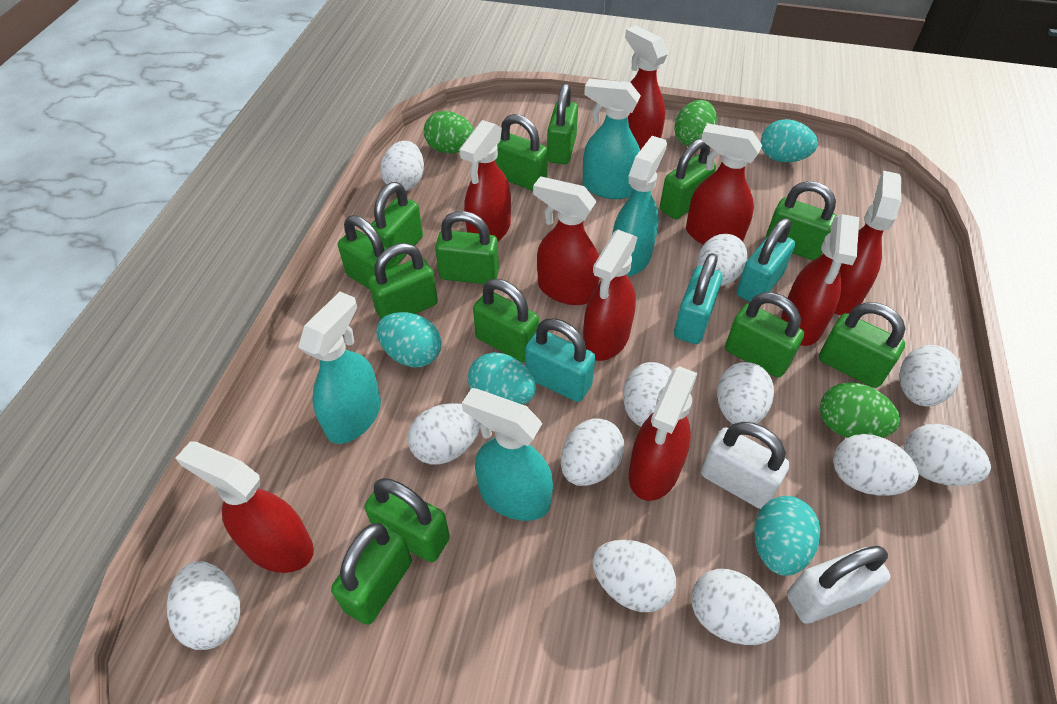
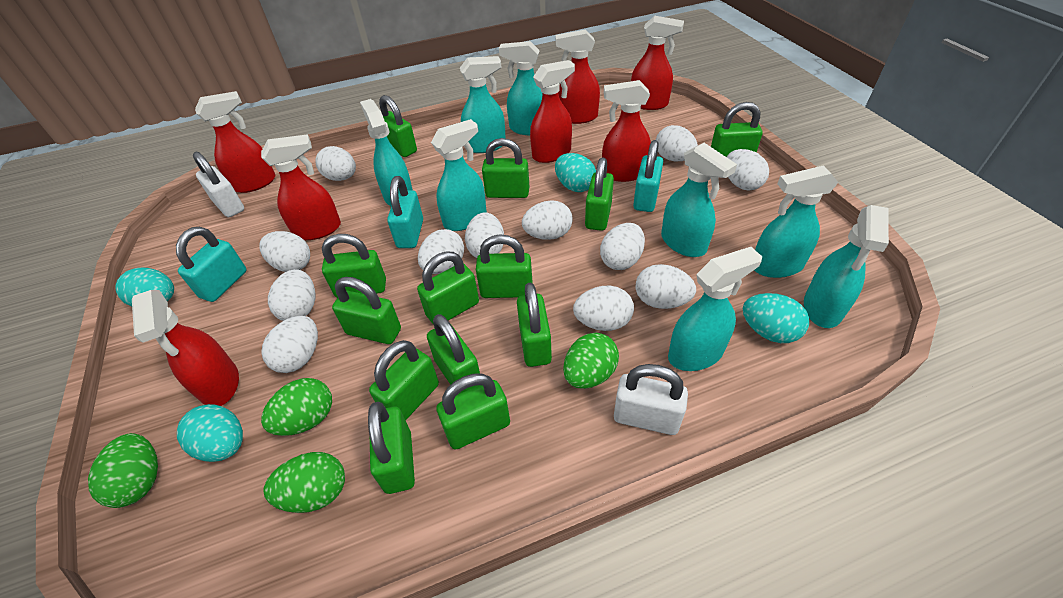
green egg: 3 -> 4
red spray bottle: 9 -> 7
turquoise spray bottle: 4 -> 8

